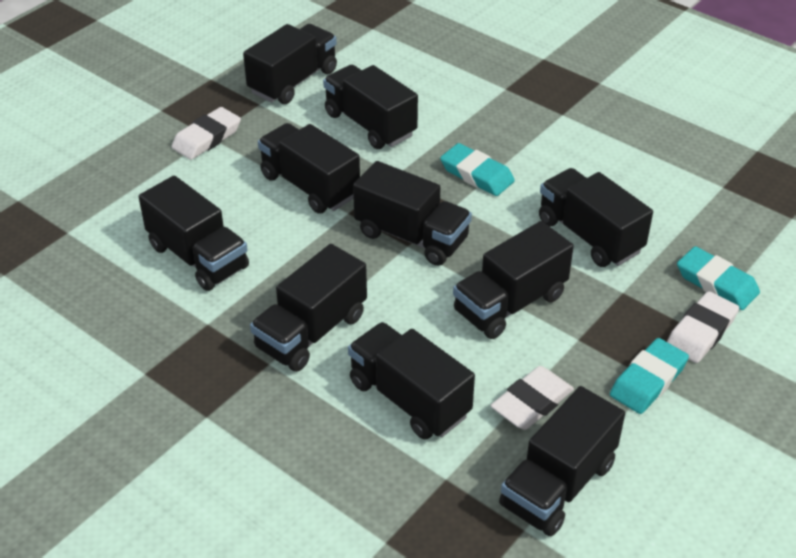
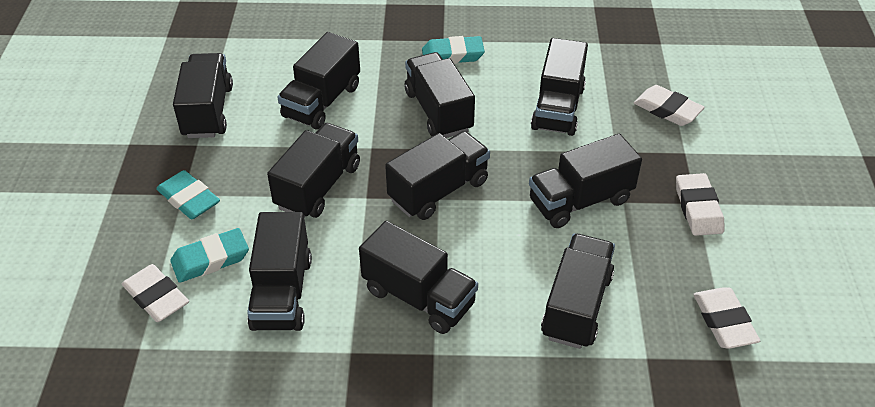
white eraser: 3 -> 4

